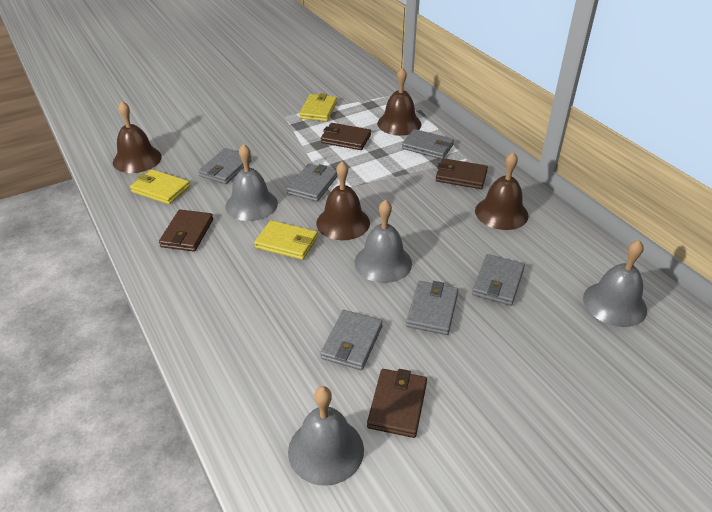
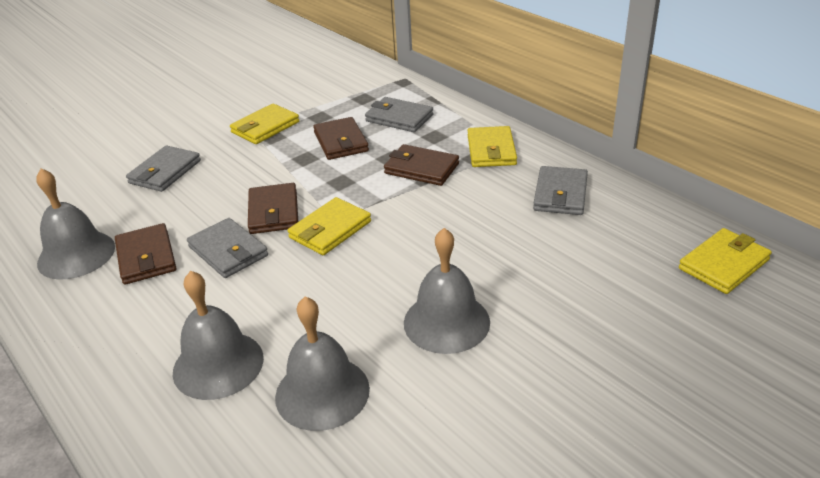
brown bell: 4 -> 0
grey wallet: 6 -> 4
yellow wallet: 3 -> 4

